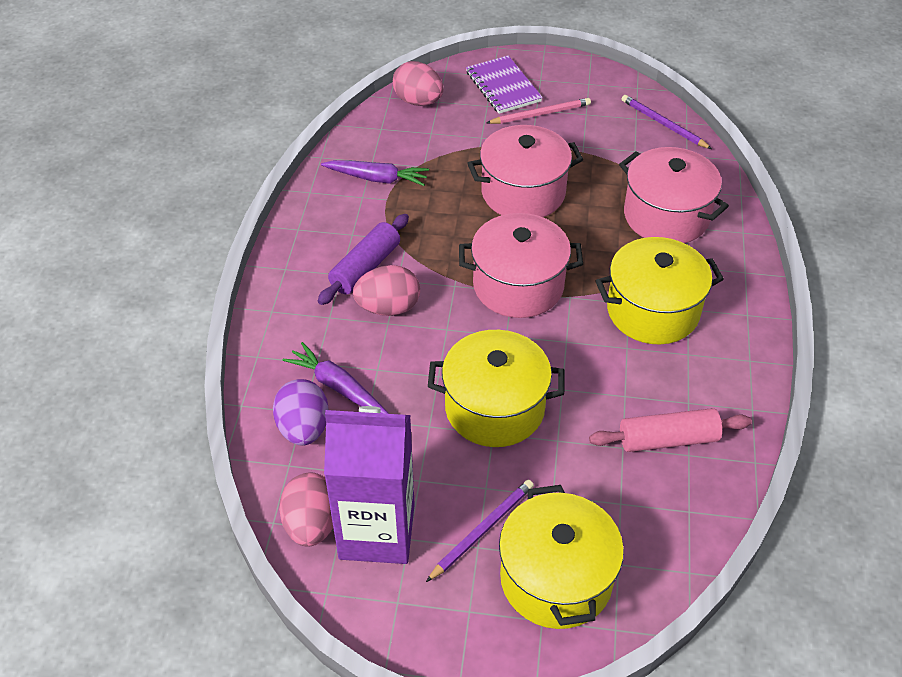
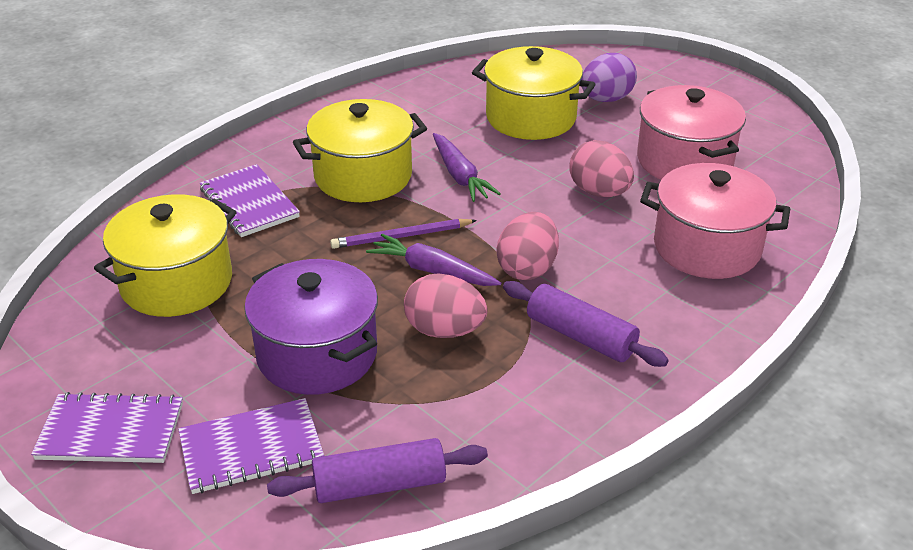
pink pencil: 1 -> 0
pink pot: 3 -> 2
pink rolling pin: 1 -> 0
purple carton: 1 -> 0
purple notebook: 1 -> 3
purple pencil: 2 -> 1
purple pot: 0 -> 1
purple rolling pin: 1 -> 2

